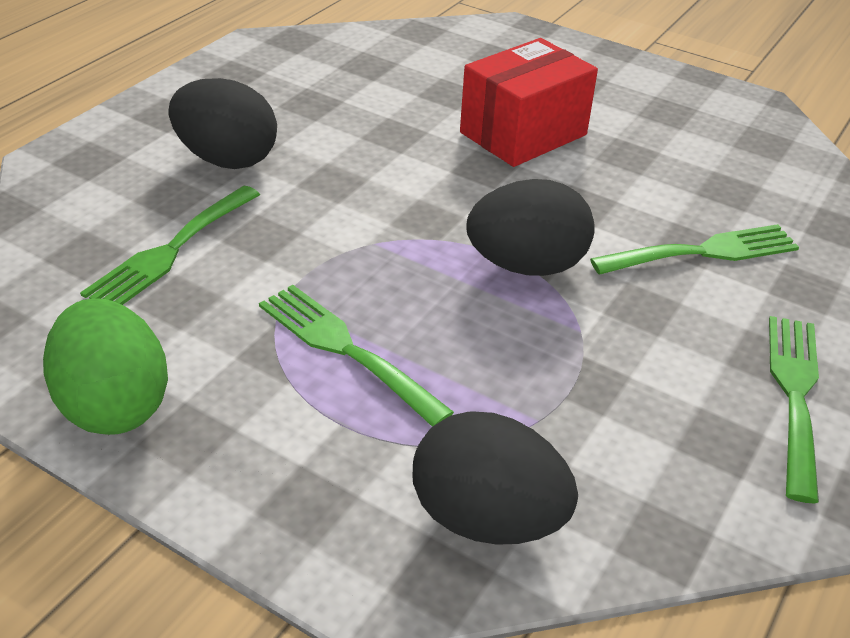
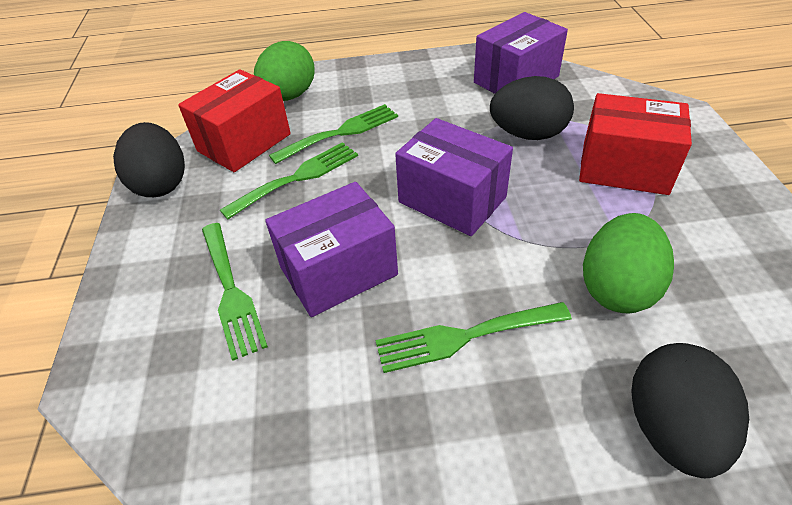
green egg: 1 -> 2
purple box: 0 -> 3
red box: 1 -> 2

